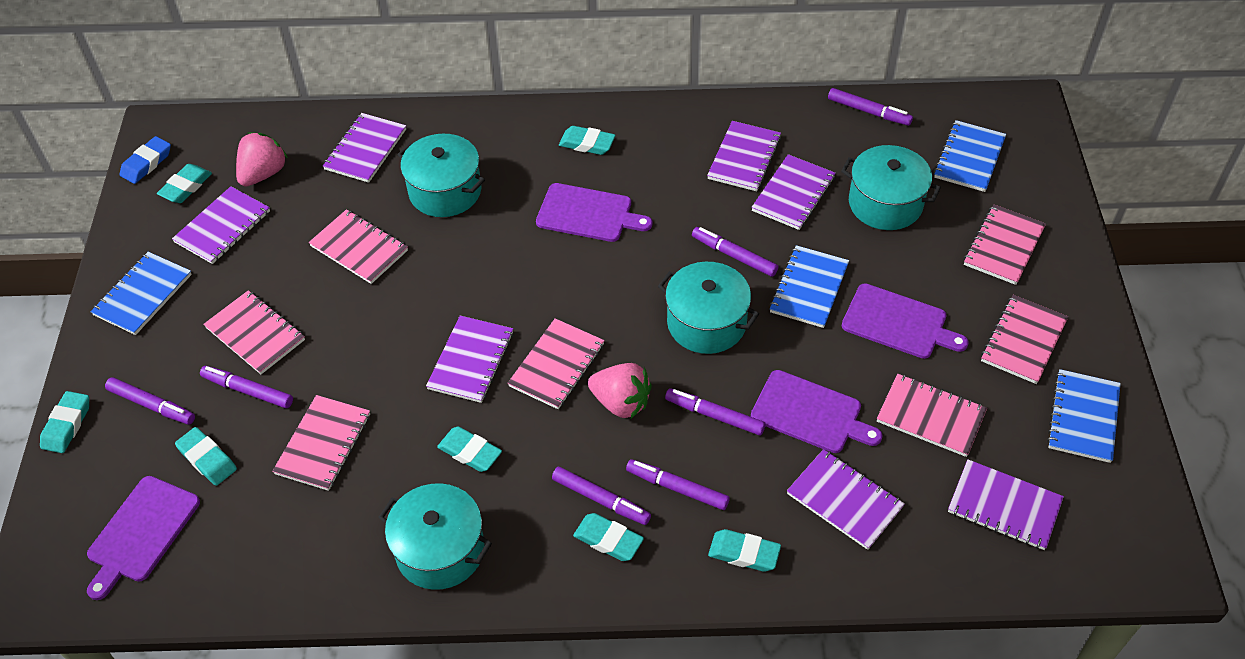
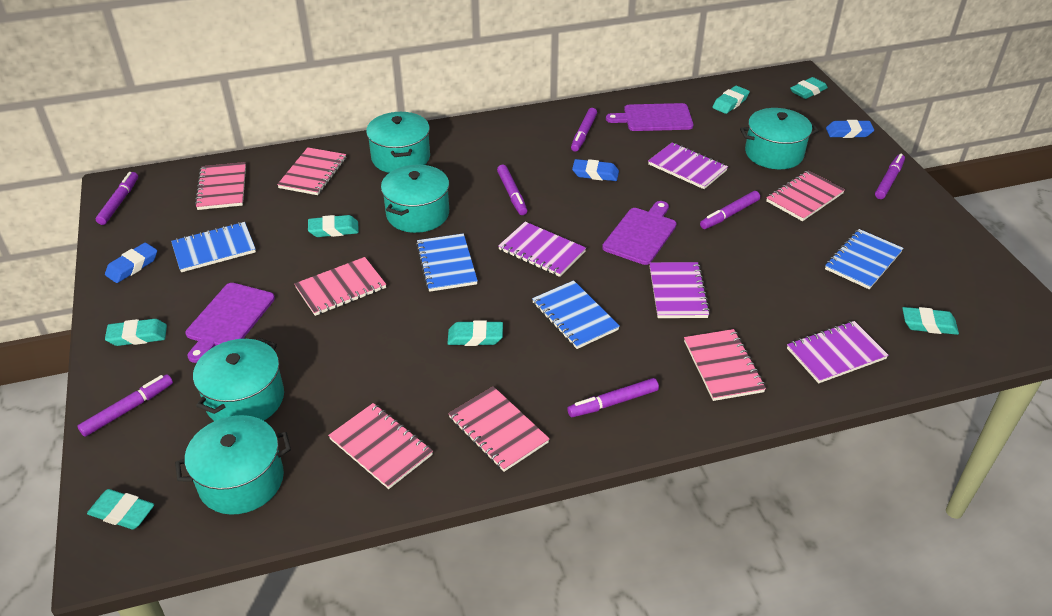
blue eraser: 1 -> 3
pink strawberry: 2 -> 0
purple cutting board: 4 -> 3
purple notebook: 7 -> 4
turquoise pot: 4 -> 5

